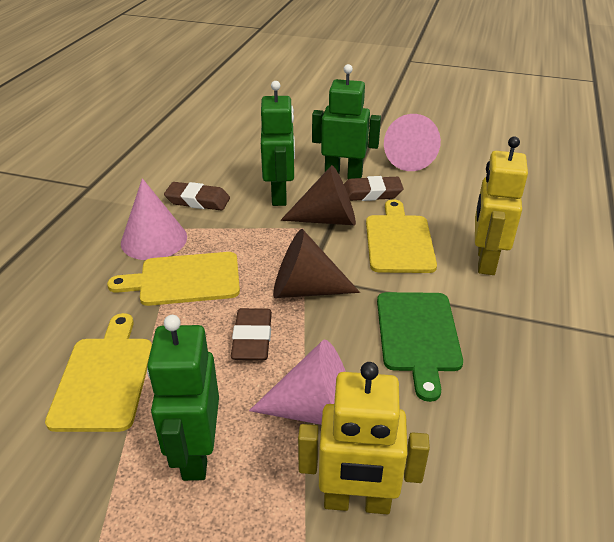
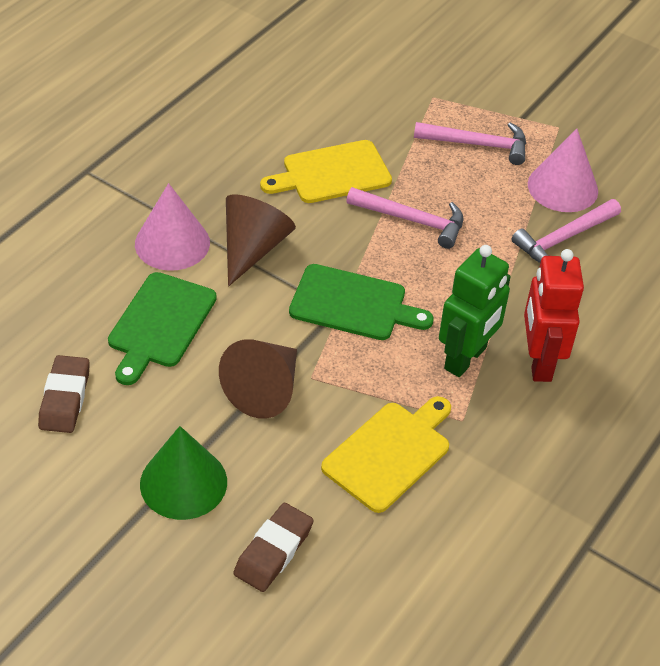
brown eraser: 3 -> 2
green cone: 0 -> 1
green cutting board: 1 -> 2
green robot: 3 -> 1
pink cone: 3 -> 2
pink hammer: 0 -> 3
red robot: 0 -> 1
yellow cutting board: 3 -> 2
yellow robot: 2 -> 0

